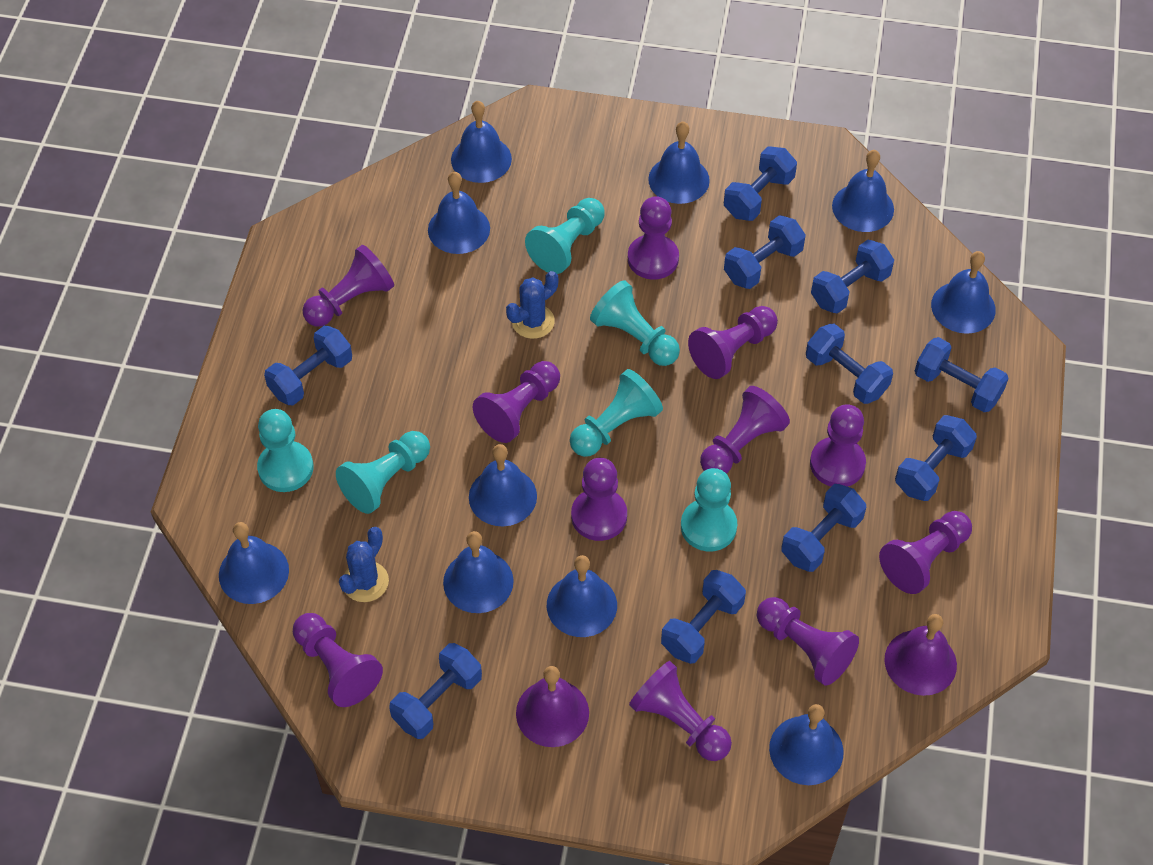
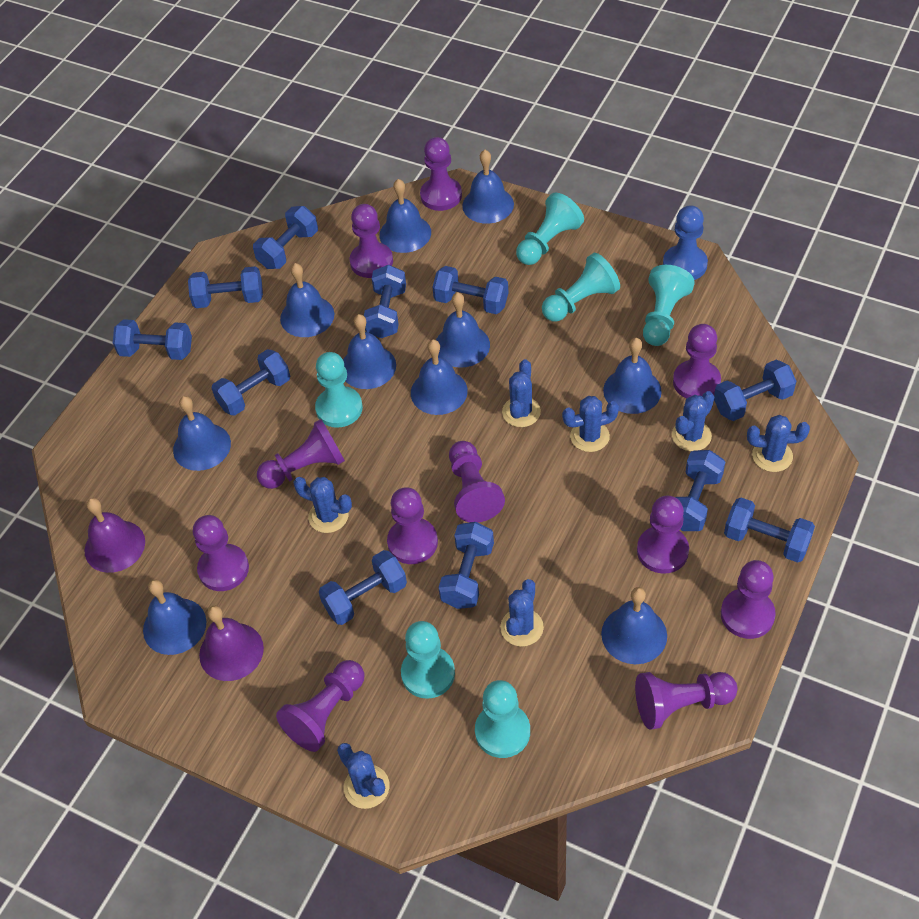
blue cactus: 2 -> 7
blue dumbbell: 10 -> 11
blue pawn: 0 -> 1

